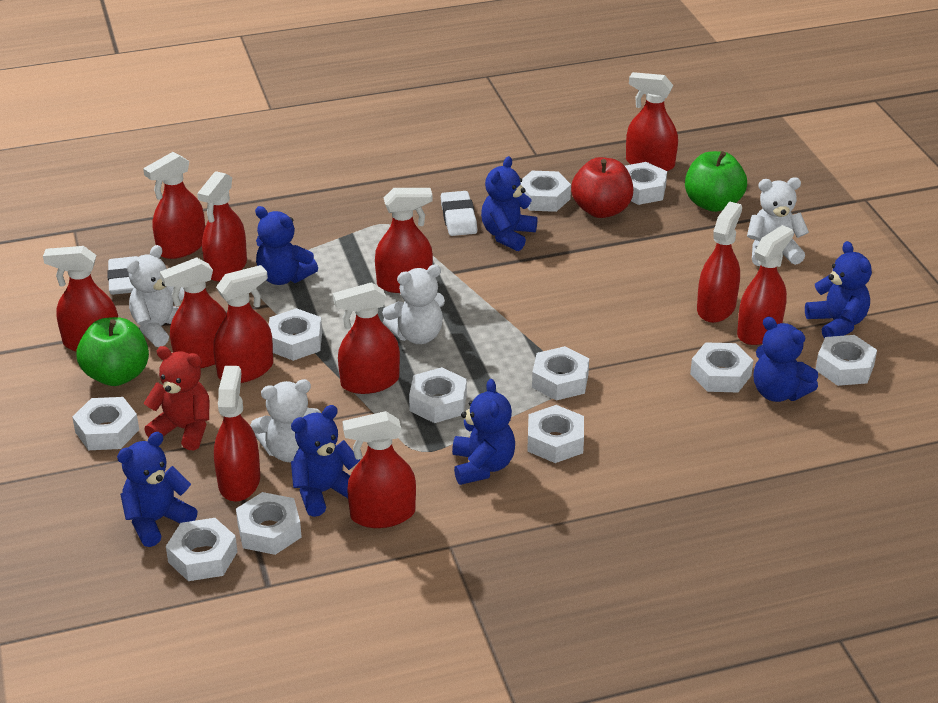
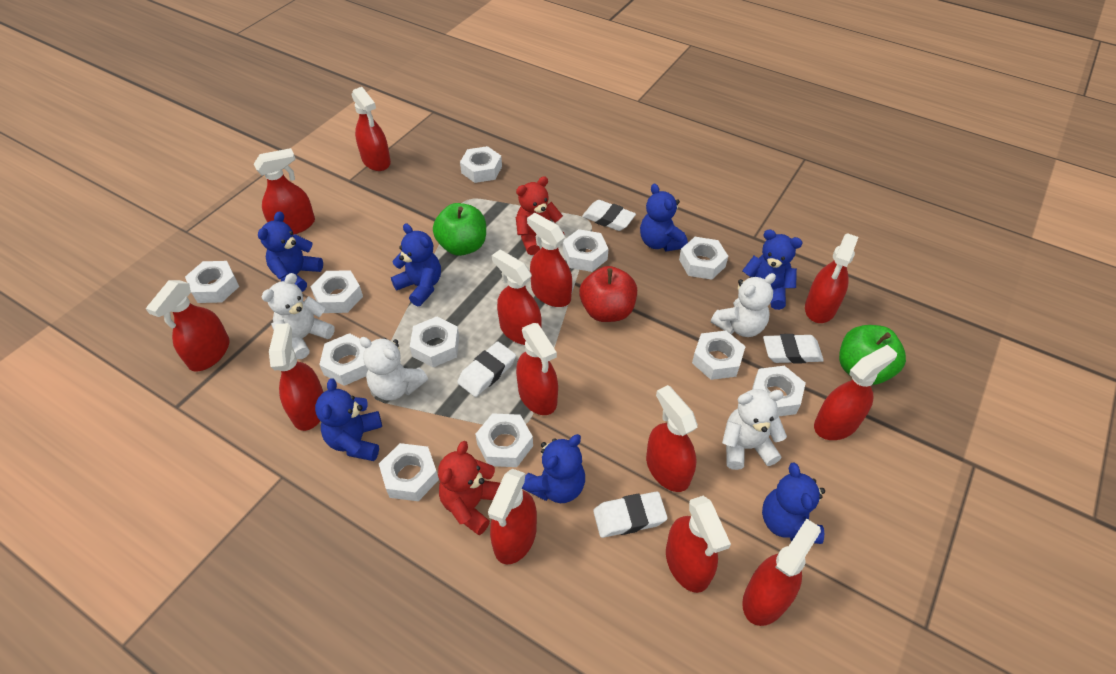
red spray bottle: 12 -> 13
red teddy bear: 1 -> 2
white eraser: 2 -> 4

